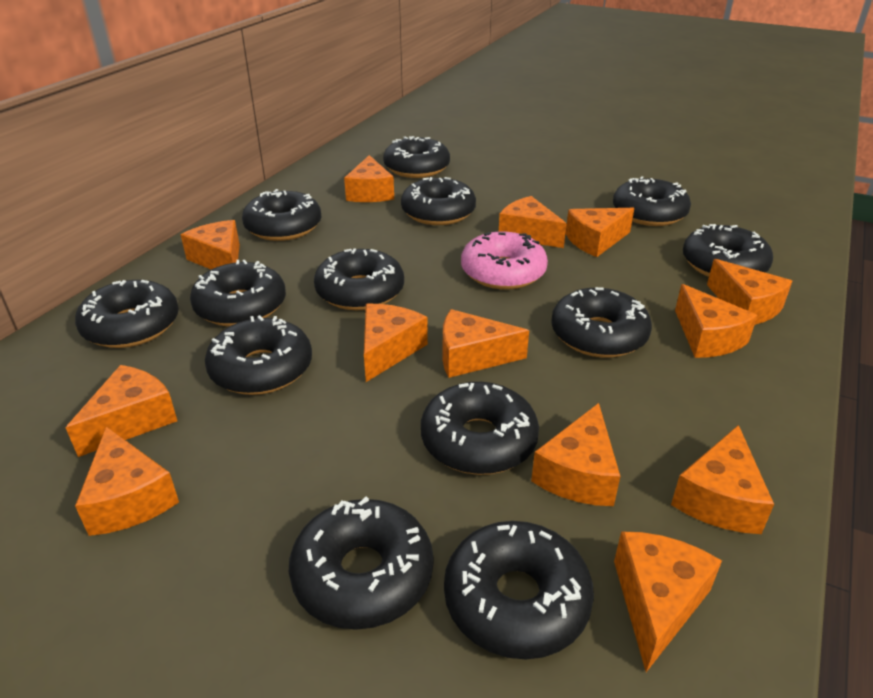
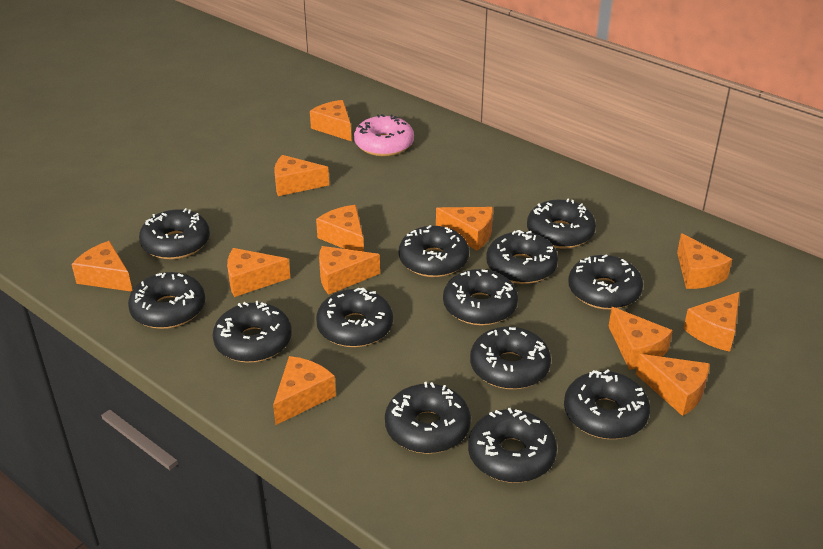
orange cheese: 13 -> 12

